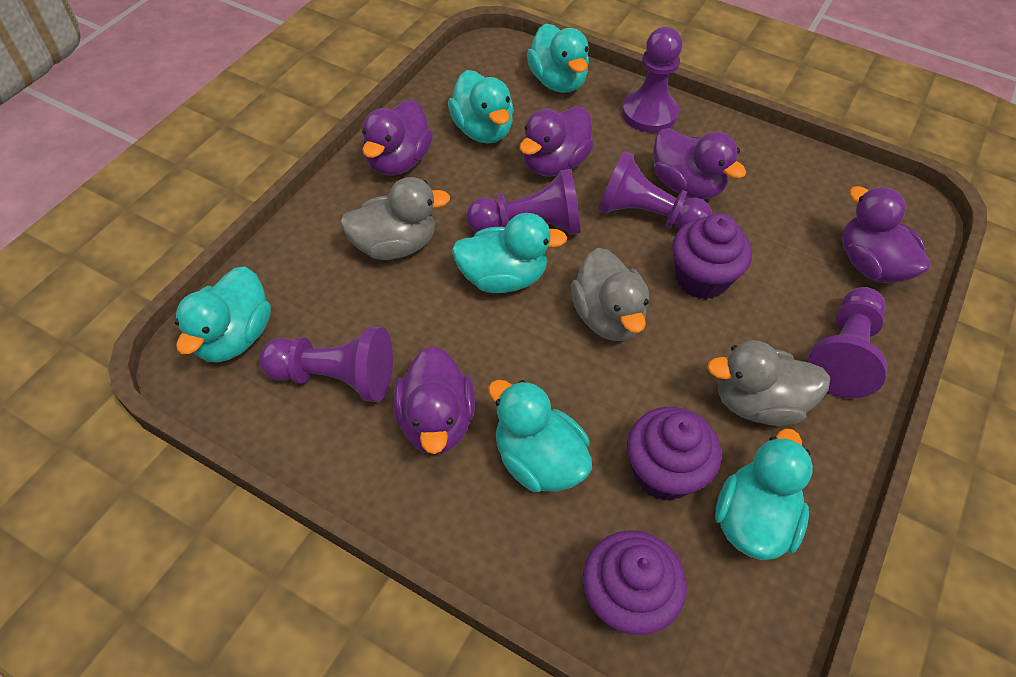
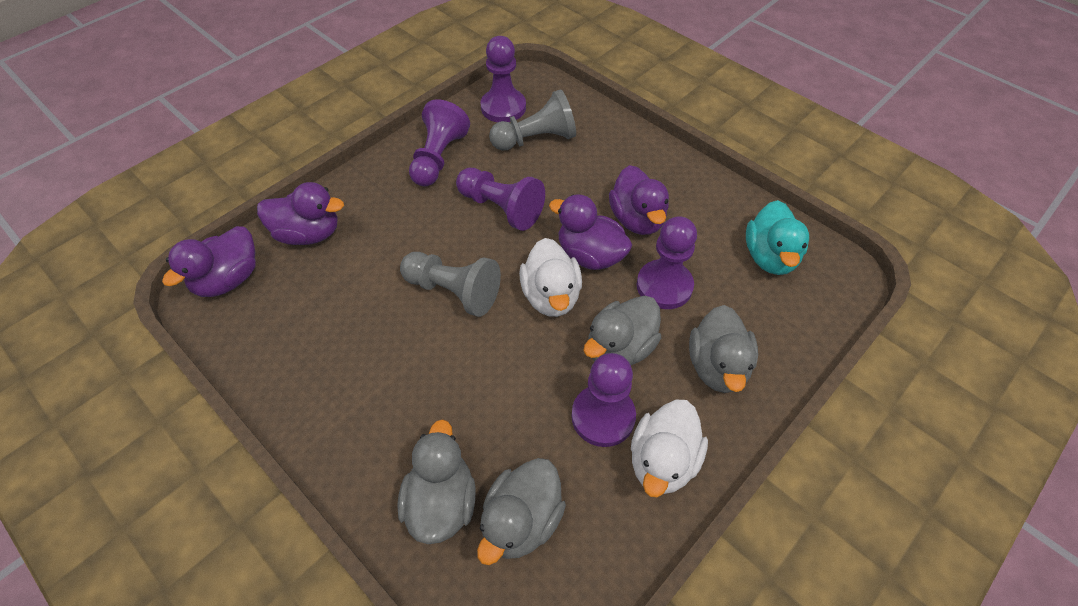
grey duck: 3 -> 4
grey pawn: 0 -> 2
purple cupcake: 3 -> 0
purple duck: 5 -> 4
turquoise duck: 6 -> 1
white duck: 0 -> 2

